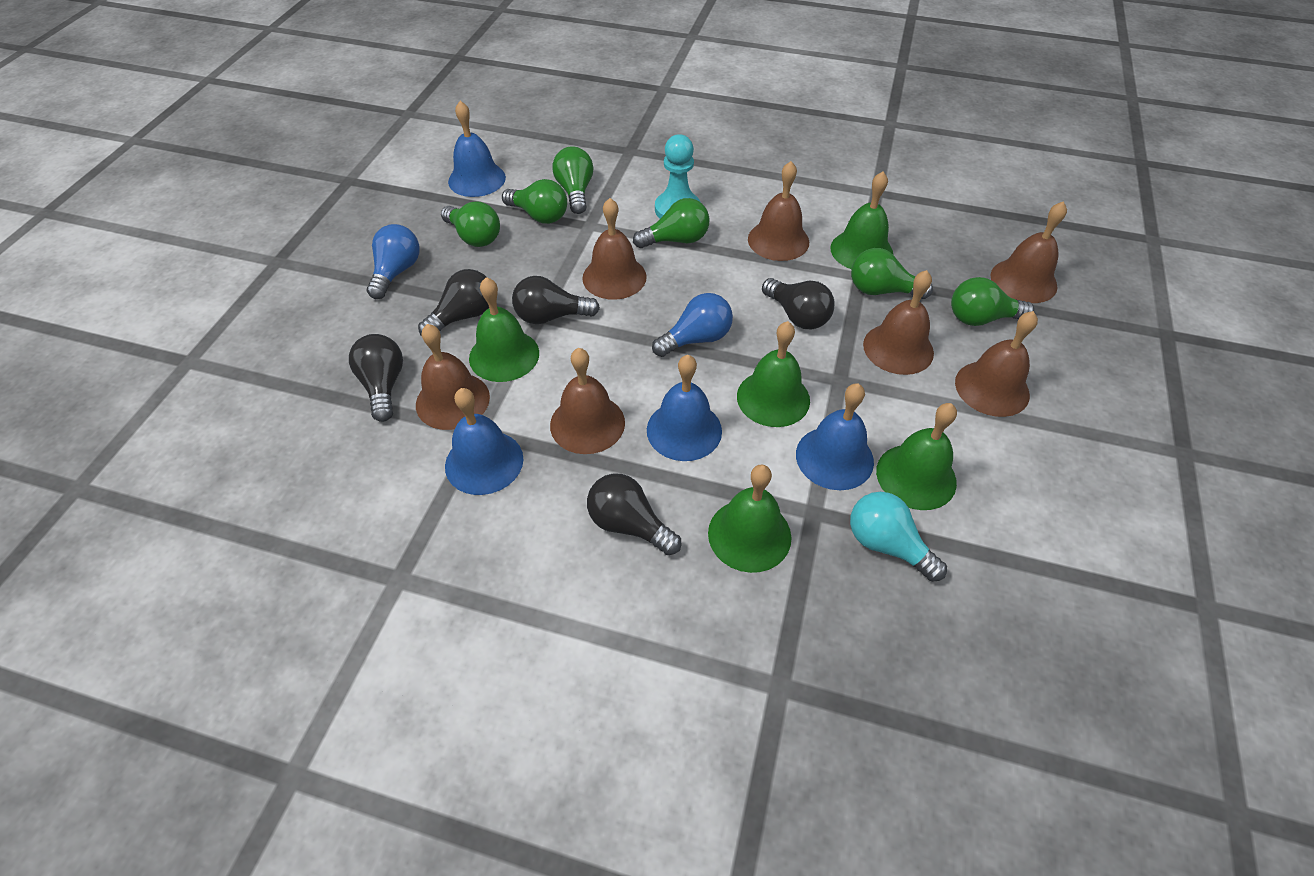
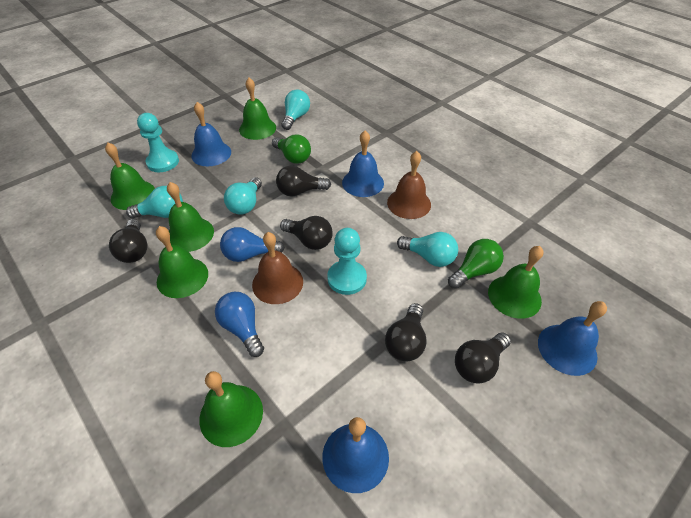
brown bell: 7 -> 2
green bell: 5 -> 6
green light bulb: 6 -> 2
turquoise light bulb: 1 -> 4
turquoise pawn: 1 -> 2

